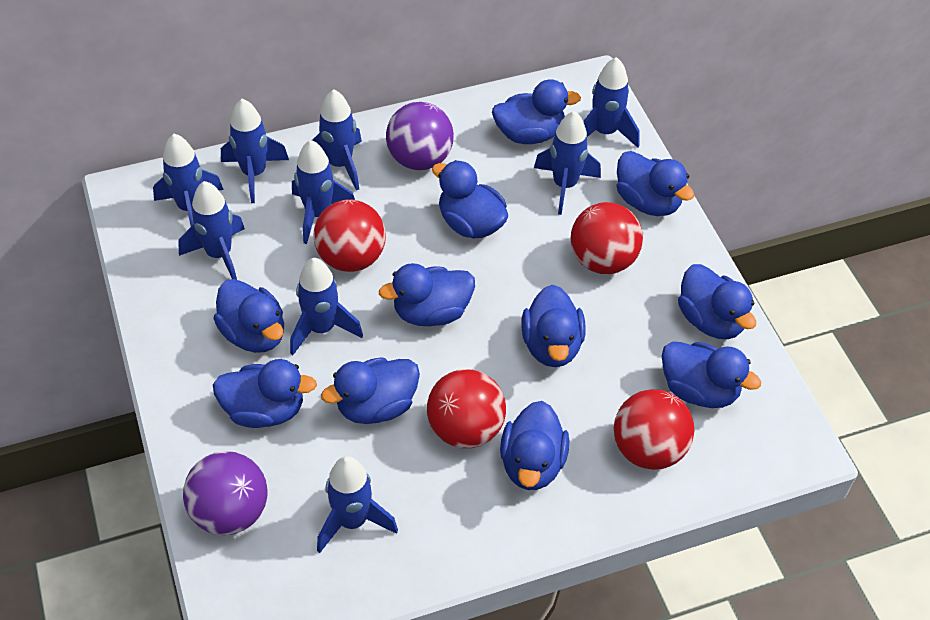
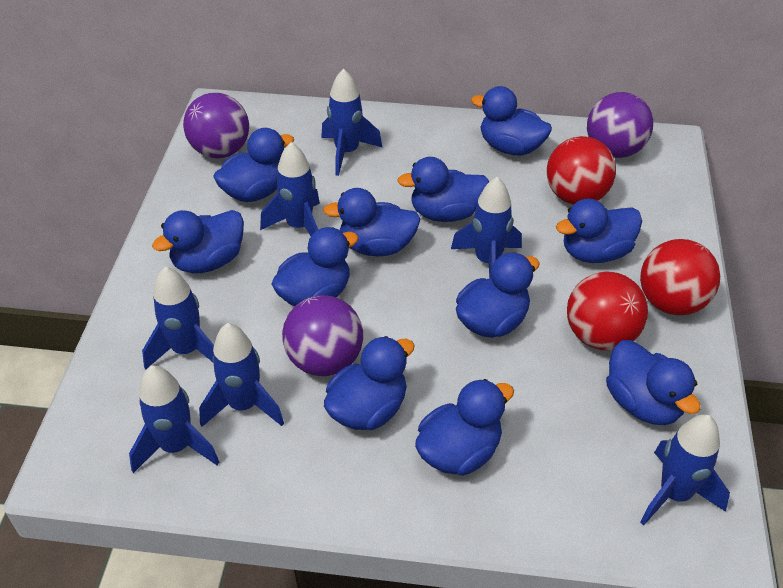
blue rocket: 9 -> 7
purple ball: 2 -> 3
red ball: 4 -> 3

